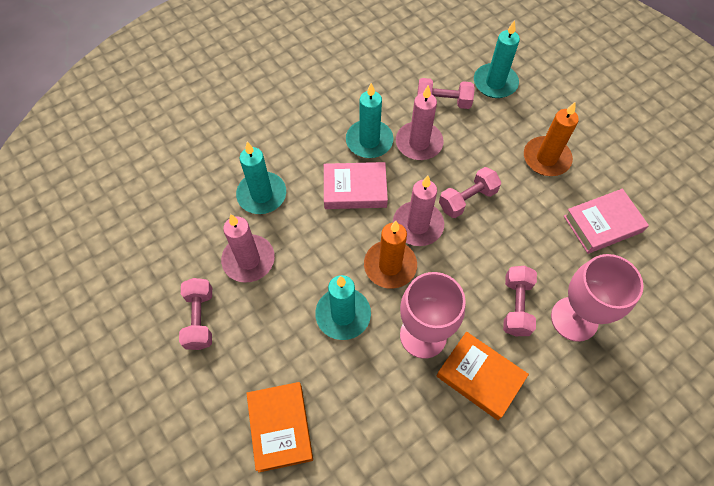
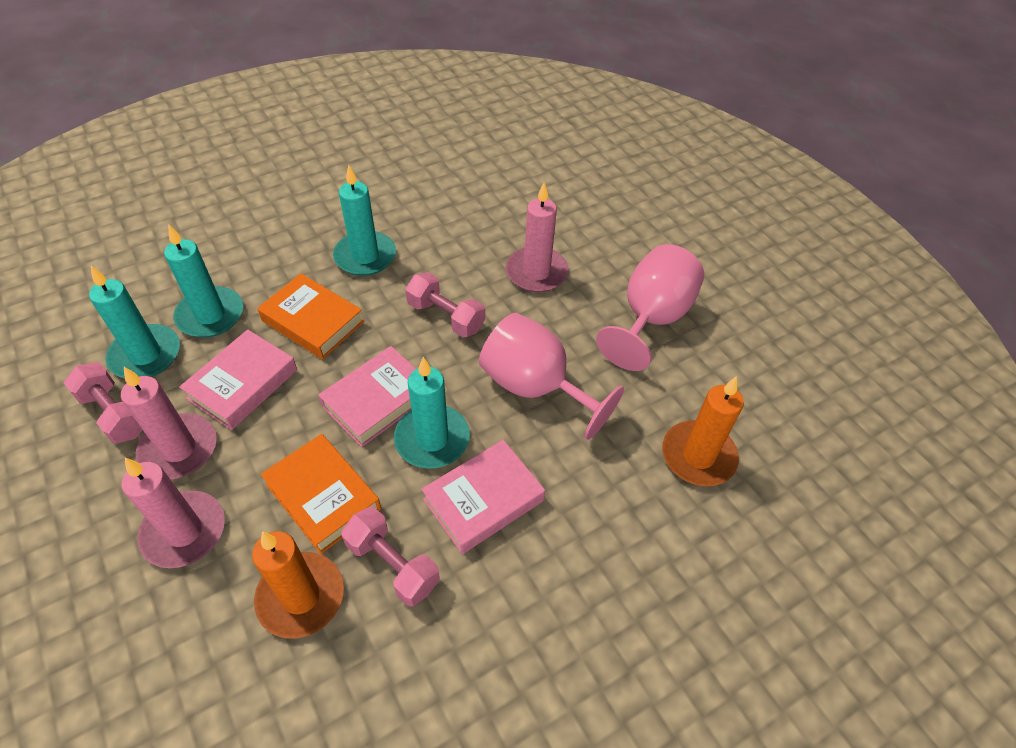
pink book: 2 -> 3
pink dumbbell: 4 -> 3

